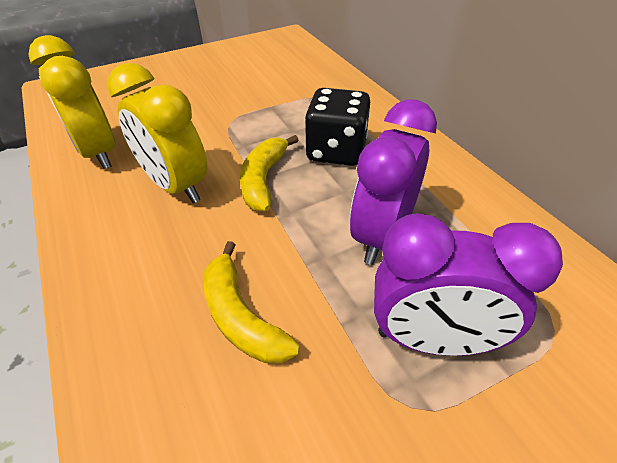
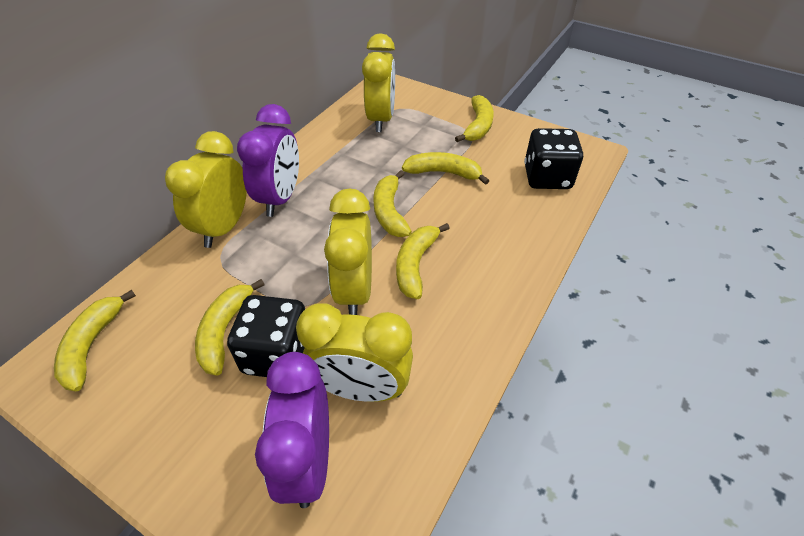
black dice: 1 -> 2
yellow banana: 2 -> 6
yellow clock: 2 -> 4

